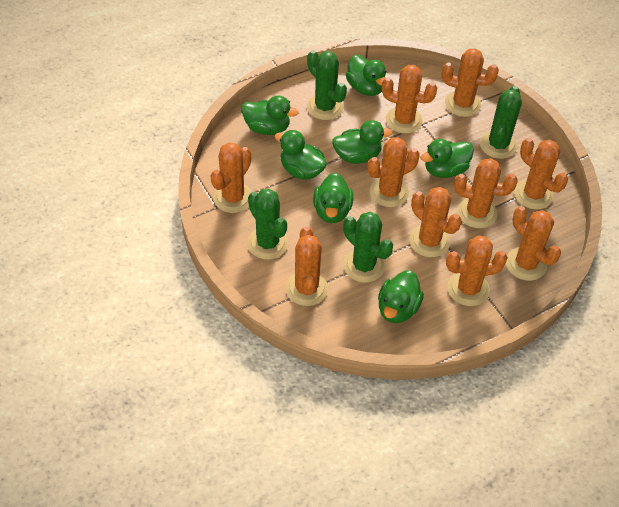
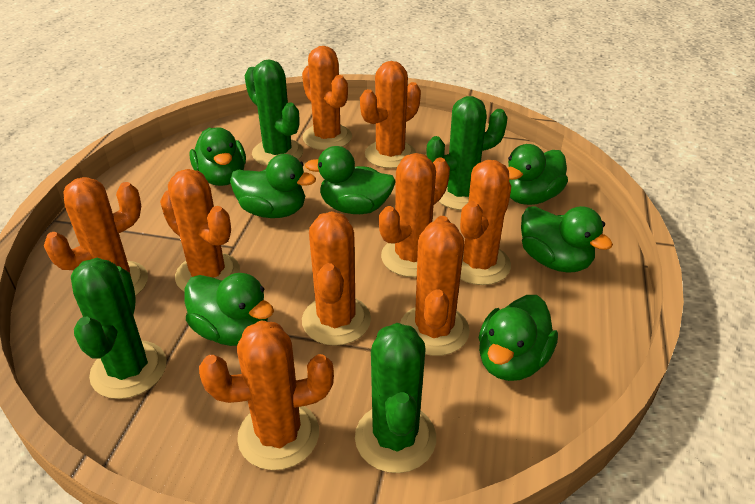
orange cactus: 10 -> 9

